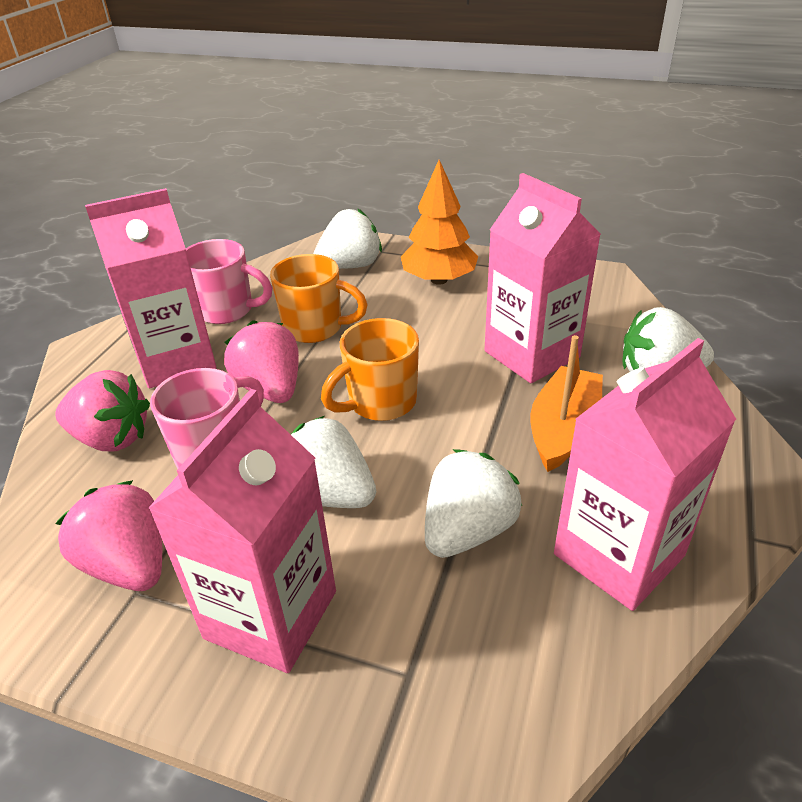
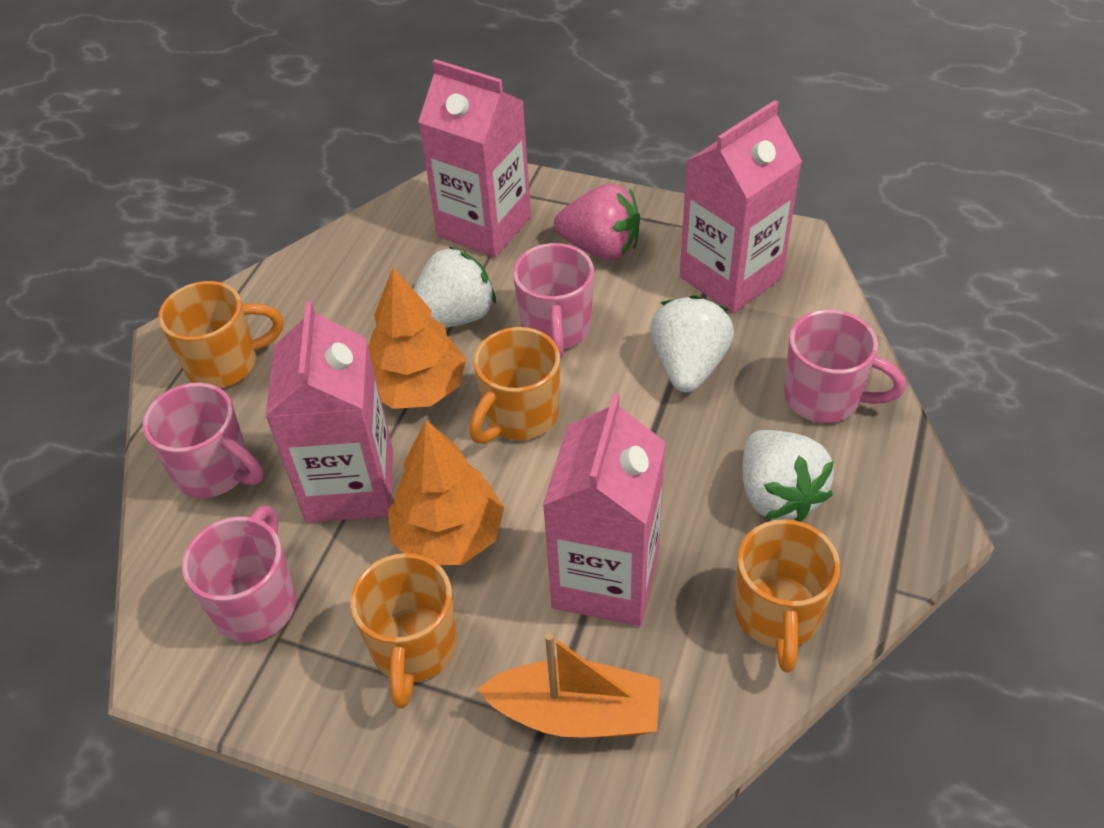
orange mug: 2 -> 4
orange tree: 1 -> 2
pink mug: 2 -> 4
pink strawberry: 3 -> 1
white strawberry: 4 -> 3

